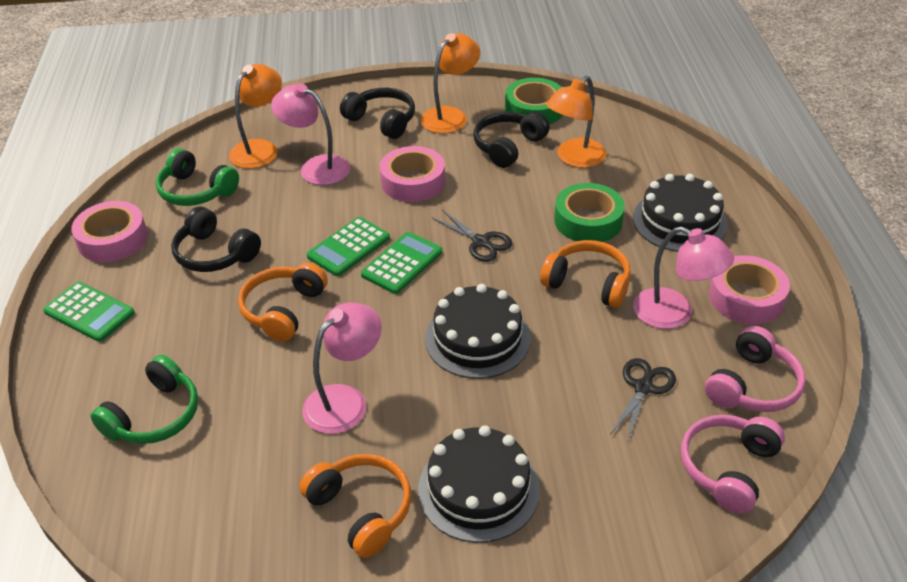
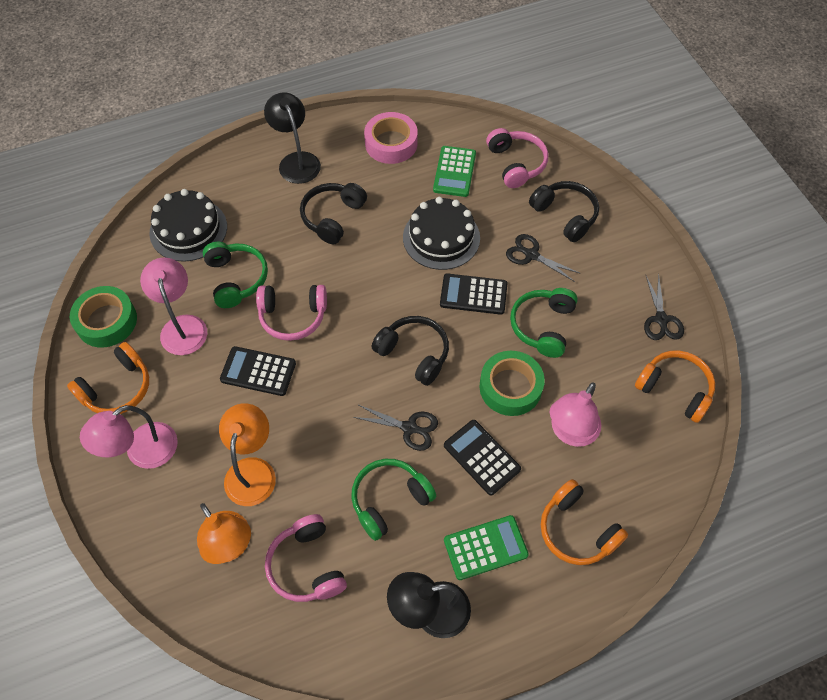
black cake: 3 -> 2
black calculator: 0 -> 3
black lamp: 0 -> 2
black scissors: 2 -> 3
green calculator: 3 -> 2
green headphones: 2 -> 3
orange lamp: 3 -> 2
pink headphones: 2 -> 3
pink tape: 3 -> 1

